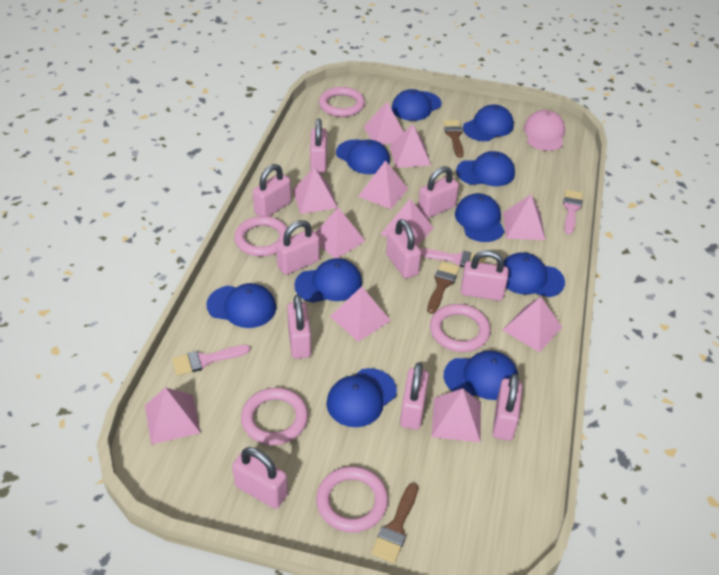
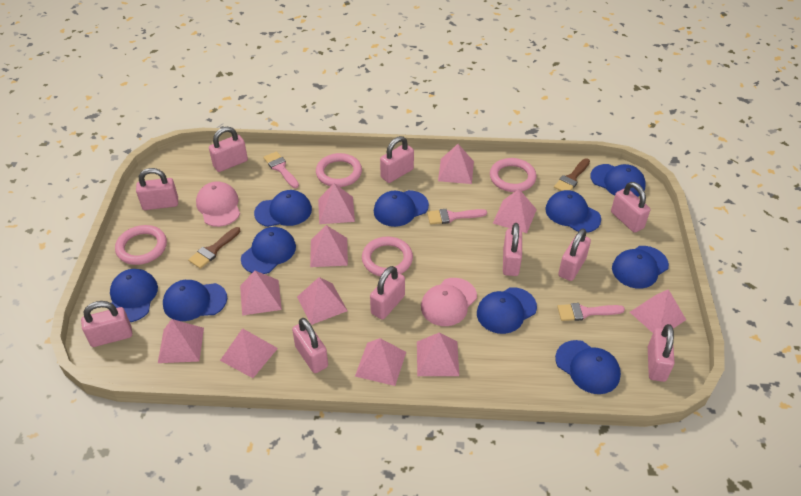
brown brush: 3 -> 2
pink cap: 1 -> 2
pink ring: 5 -> 4

